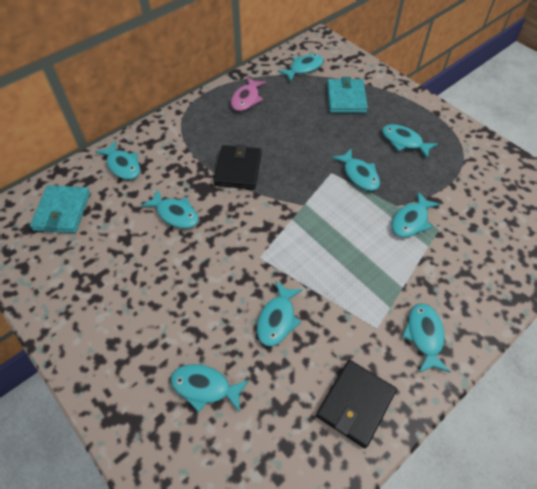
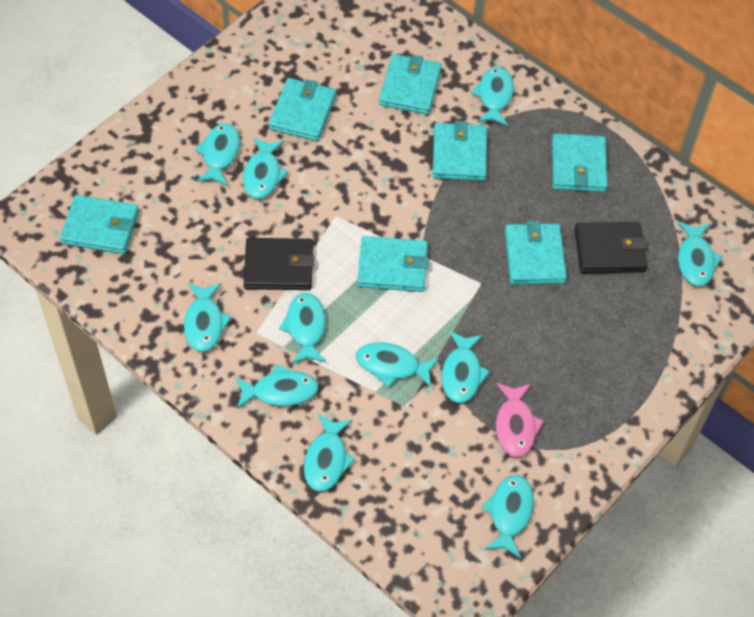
turquoise fish: 9 -> 11
turquoise wallet: 2 -> 7

